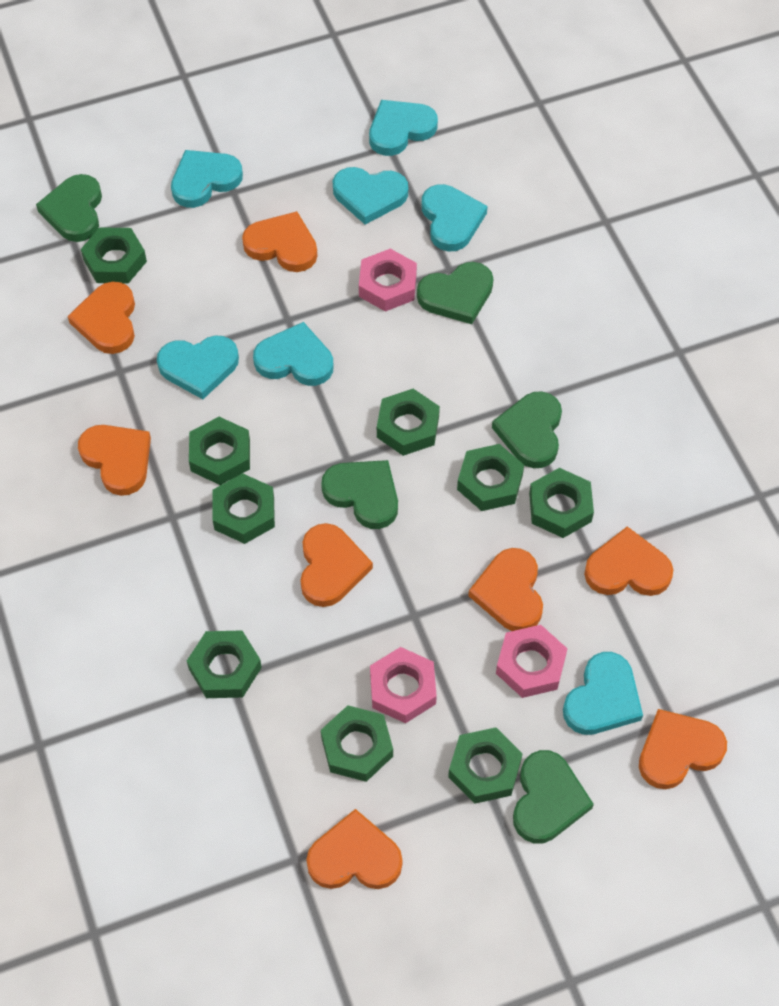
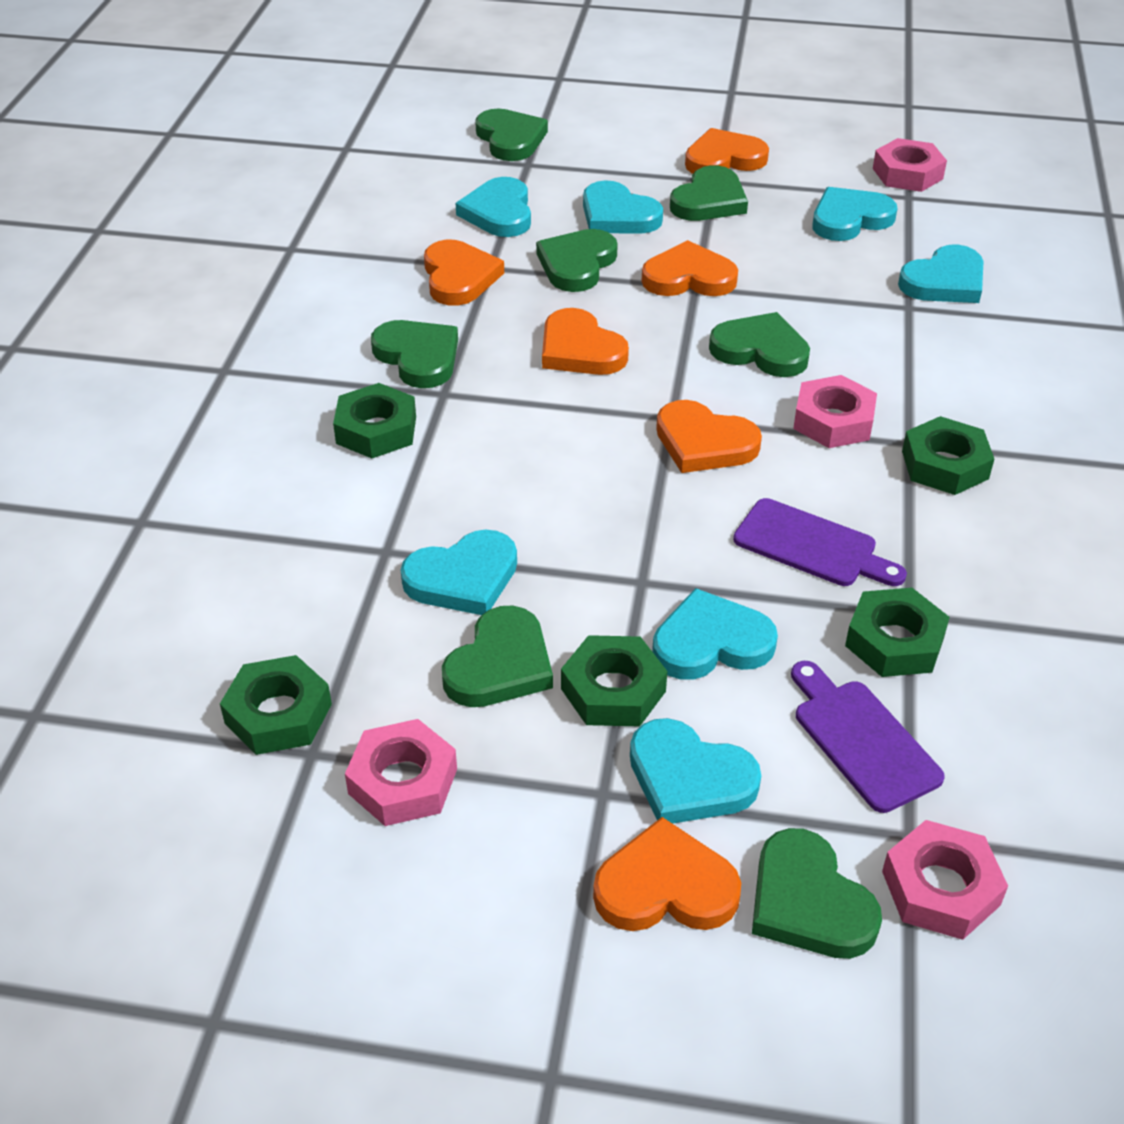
green heart: 5 -> 7
green nut: 9 -> 5
orange heart: 8 -> 6
pink nut: 3 -> 4
purple cutting board: 0 -> 2

